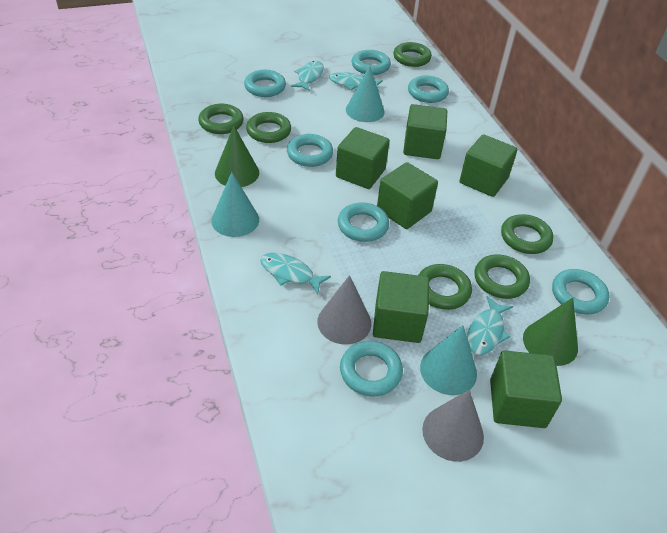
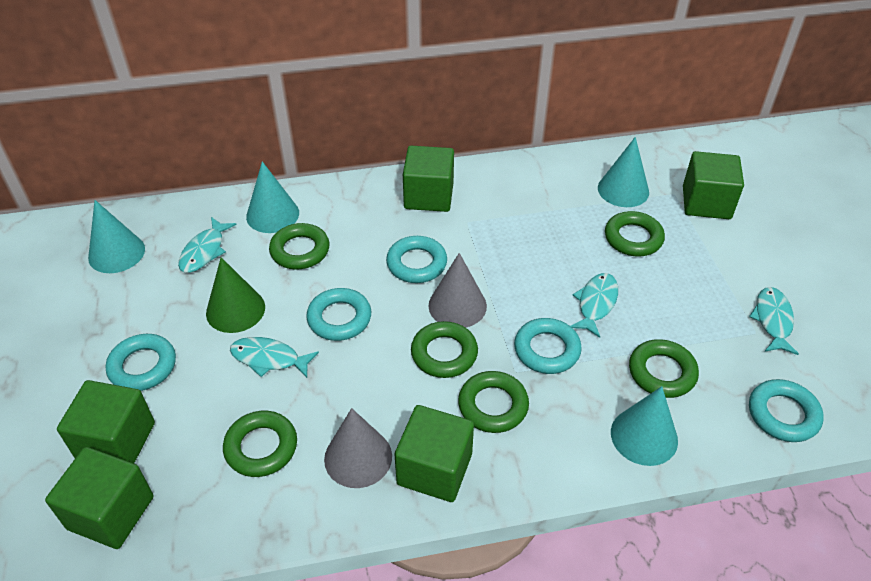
green cone: 2 -> 1
green cube: 6 -> 5
turquoise cone: 3 -> 4
turquoise ring: 7 -> 5

